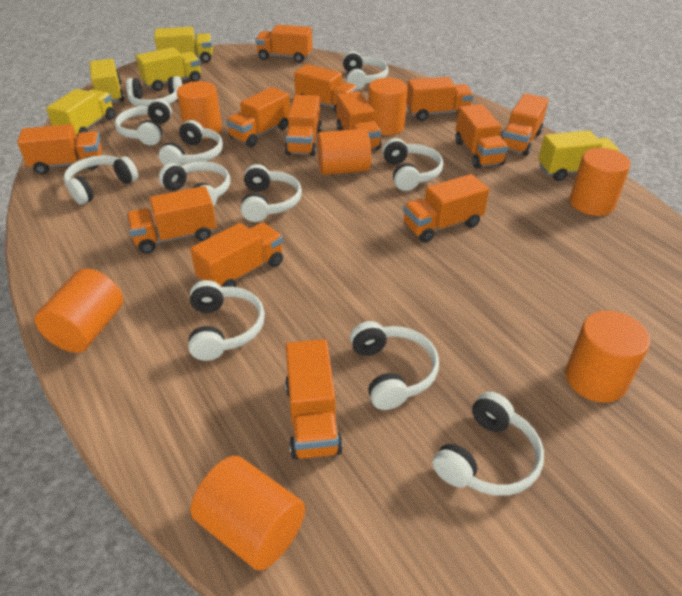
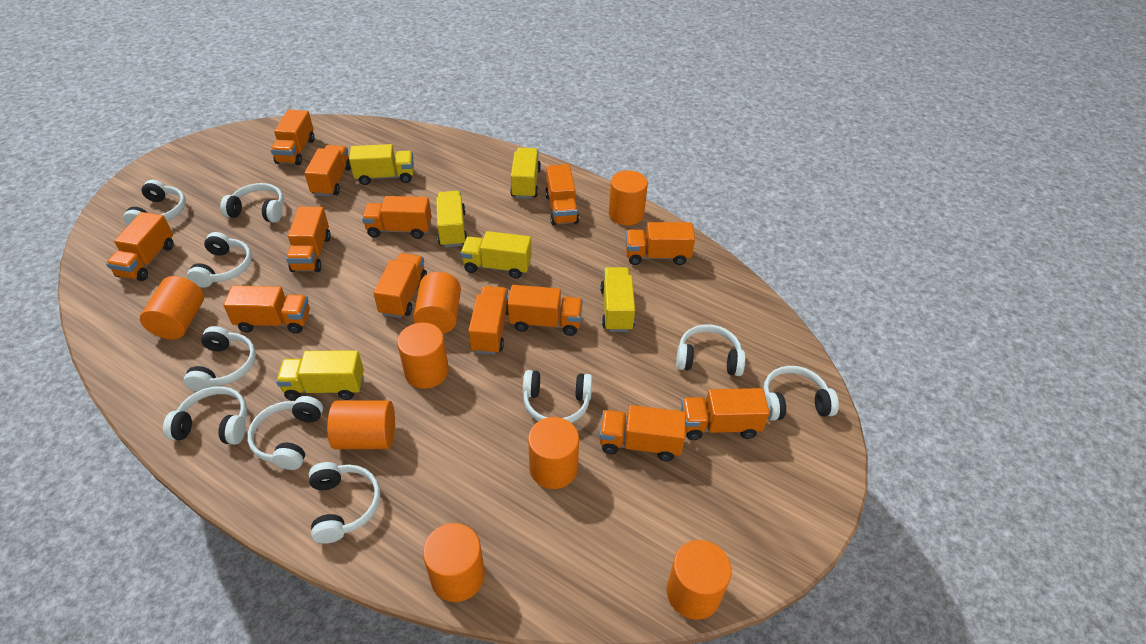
orange cylinder: 7 -> 8
white headphones: 11 -> 10
yellow truck: 5 -> 6

